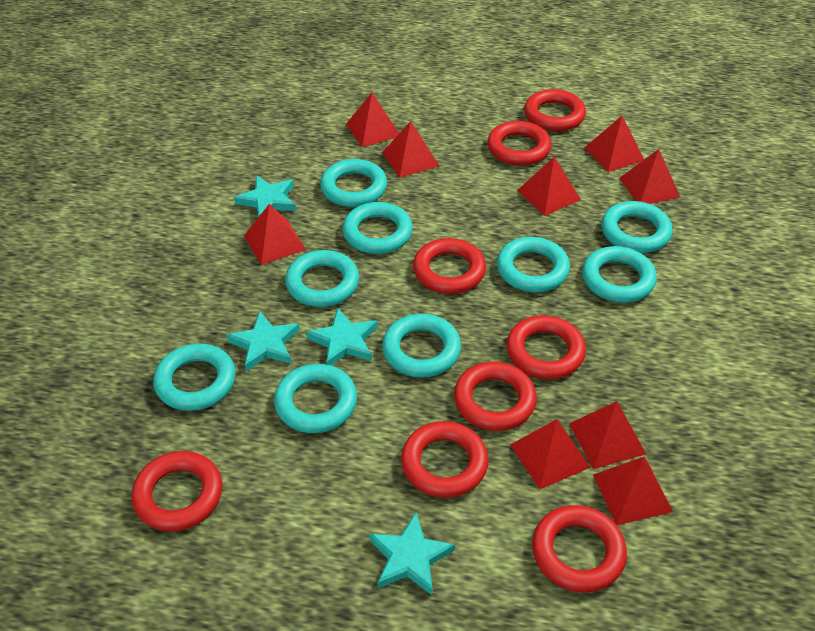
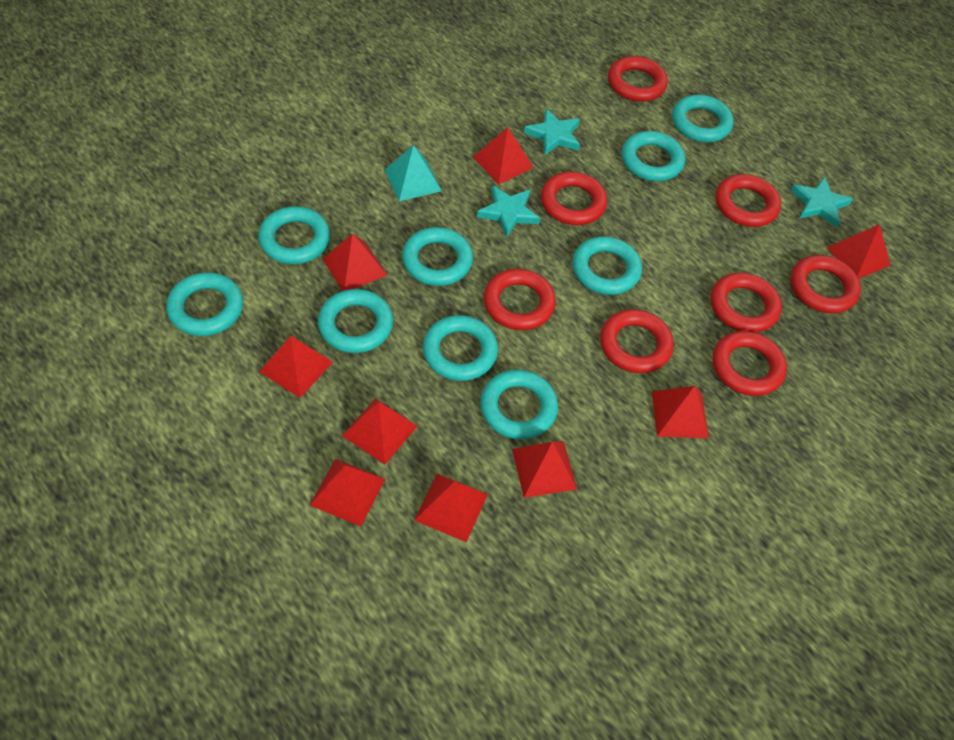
turquoise pyramid: 0 -> 1
turquoise star: 4 -> 3

